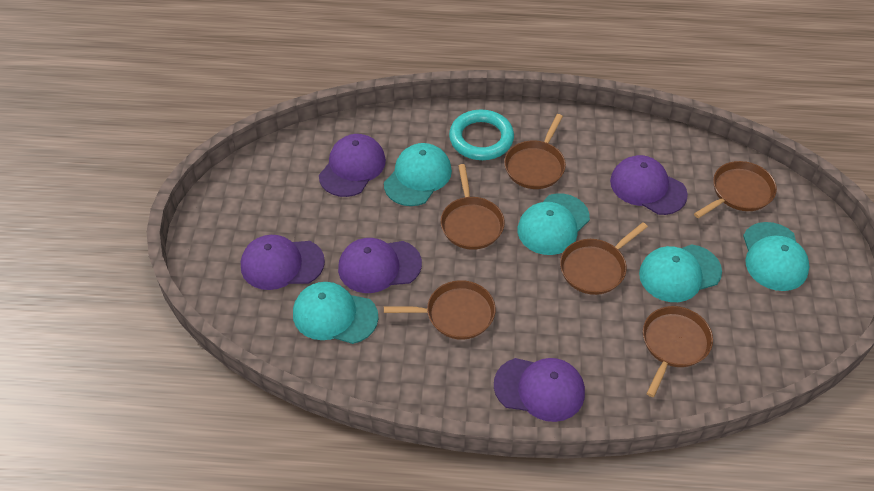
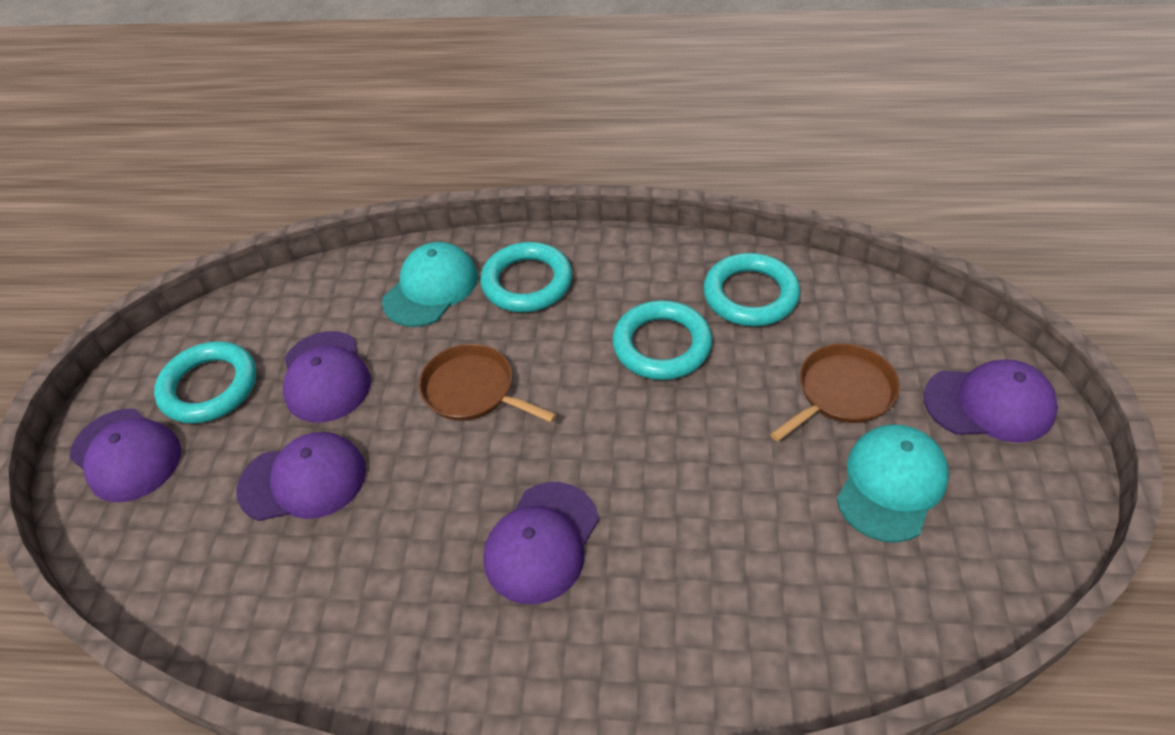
brown pan: 6 -> 2
turquoise cap: 5 -> 2
turquoise ring: 1 -> 4

